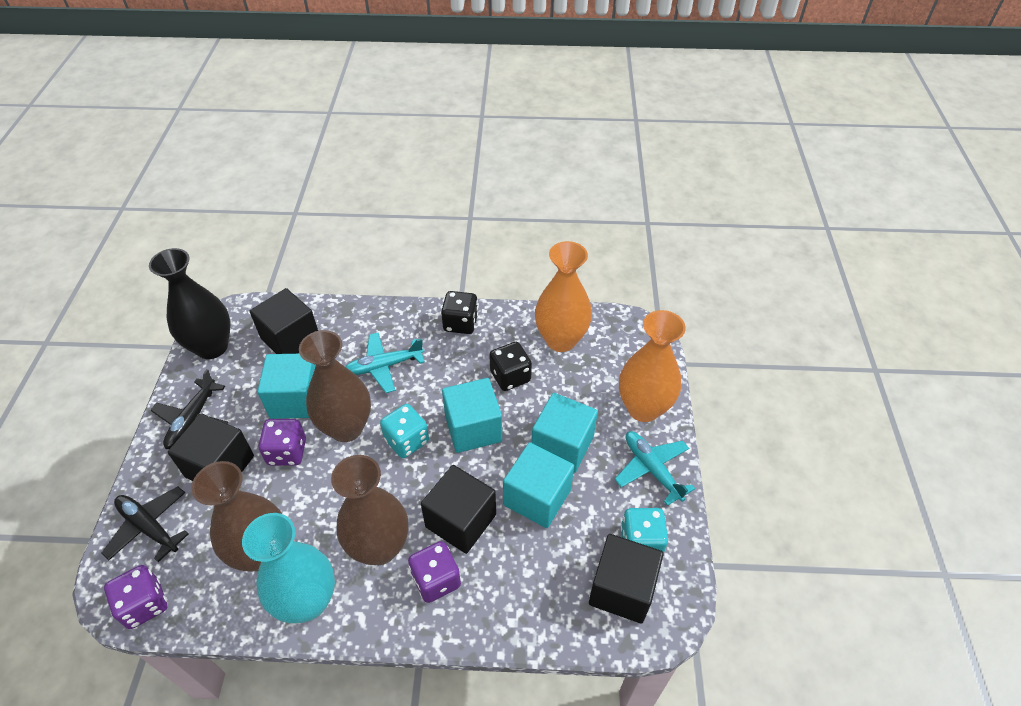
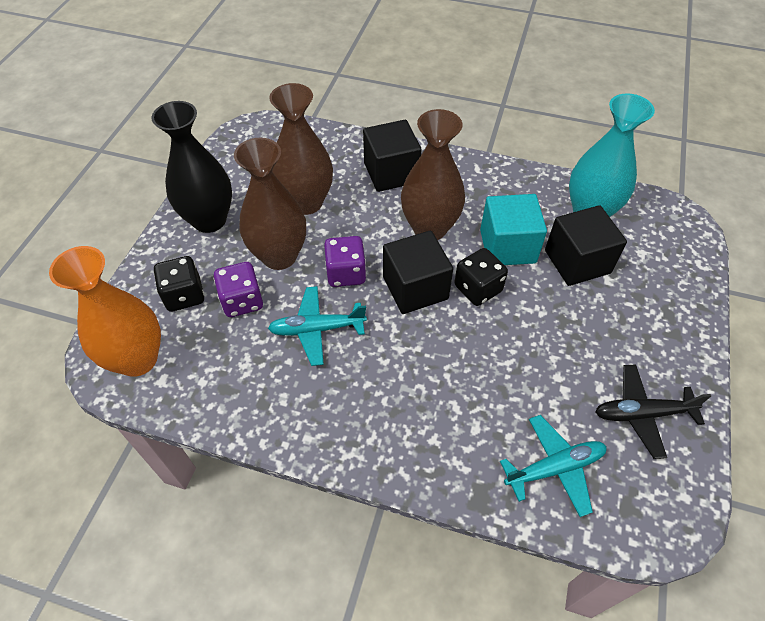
black cube: 4 -> 3
black plane: 2 -> 1
orange vase: 2 -> 1
purple dice: 3 -> 2
turquoise cube: 4 -> 1
turquoise dice: 2 -> 0

